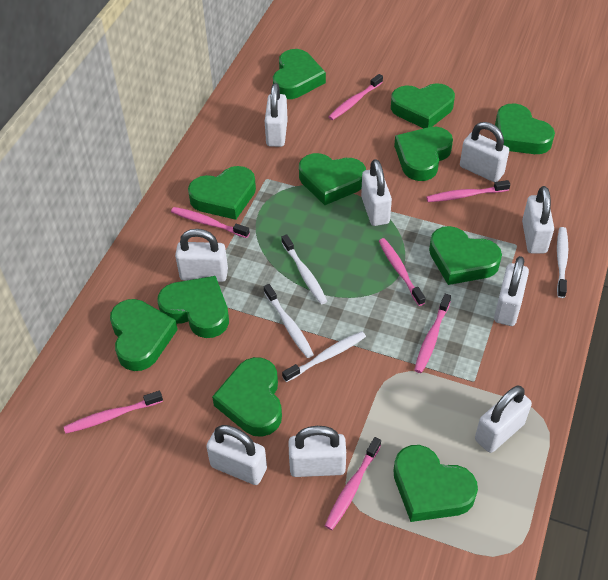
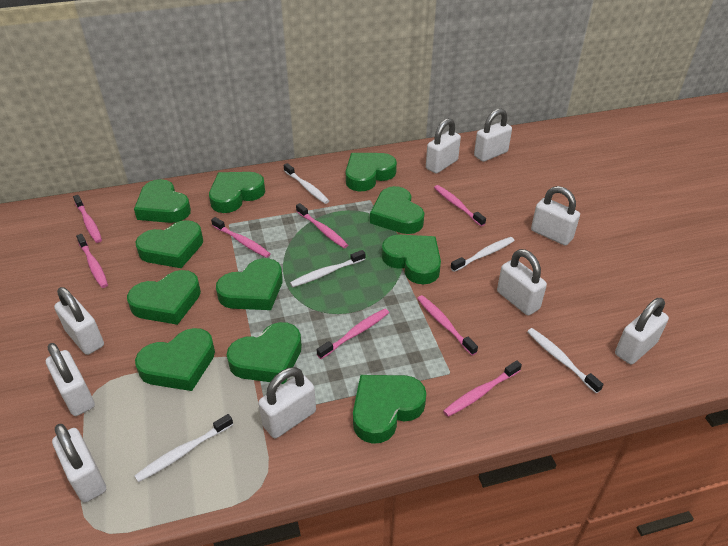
pink toothbrush: 7 -> 8
white toothbrush: 4 -> 5

